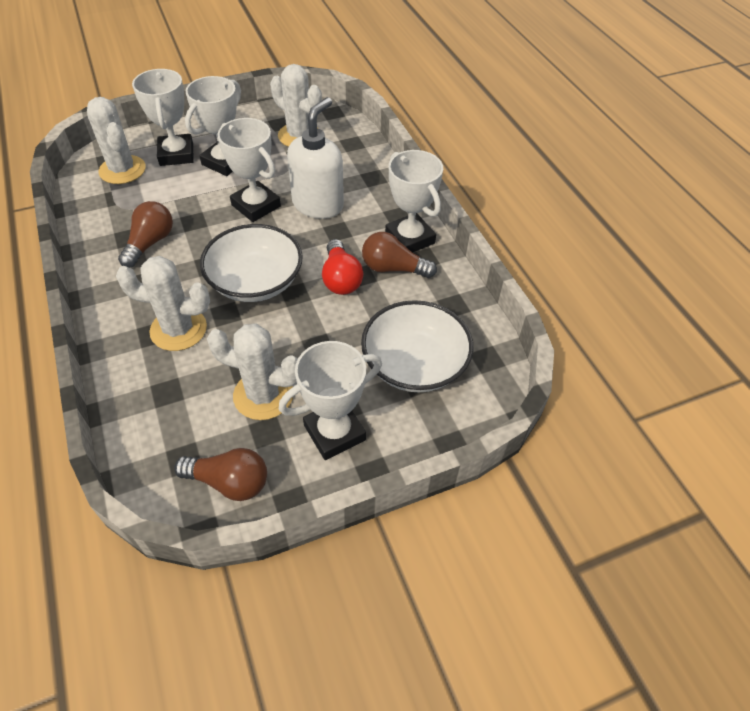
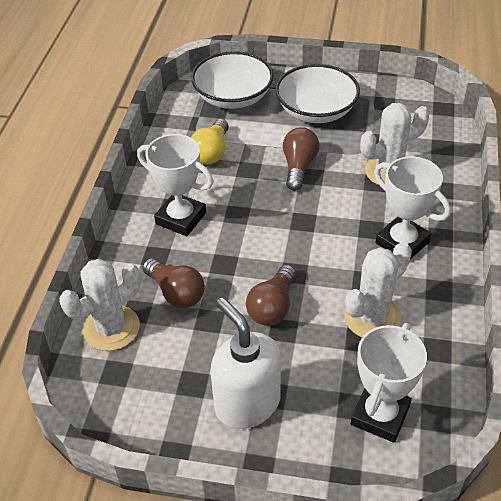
red light bulb: 1 -> 0
white cactus: 4 -> 3
white trophy: 5 -> 3
yellow light bulb: 0 -> 1

